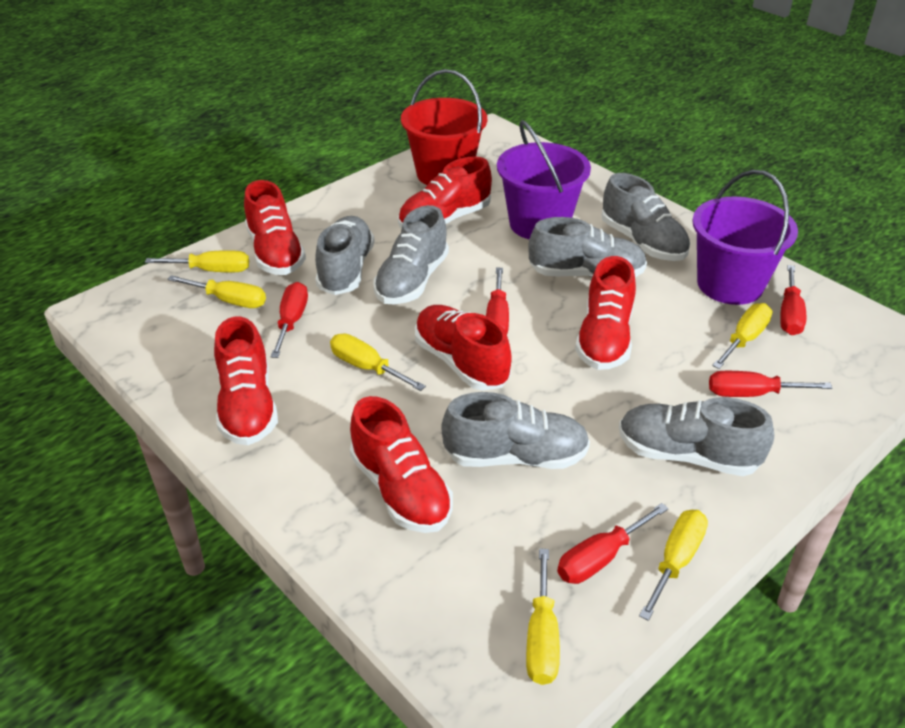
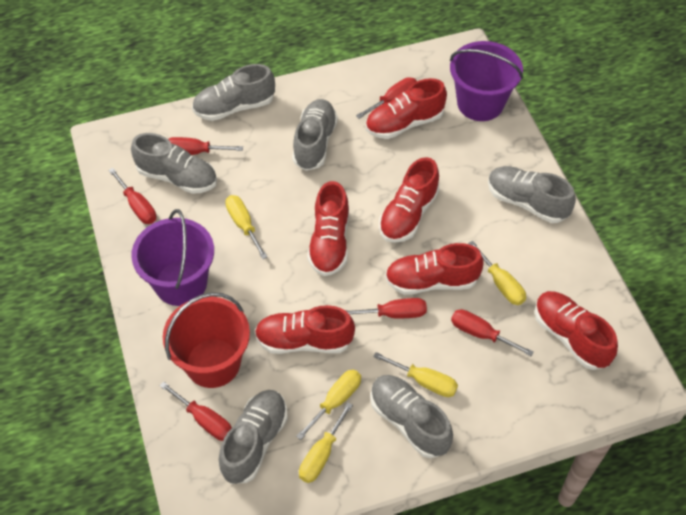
red screwdriver: 5 -> 6
yellow screwdriver: 6 -> 5

